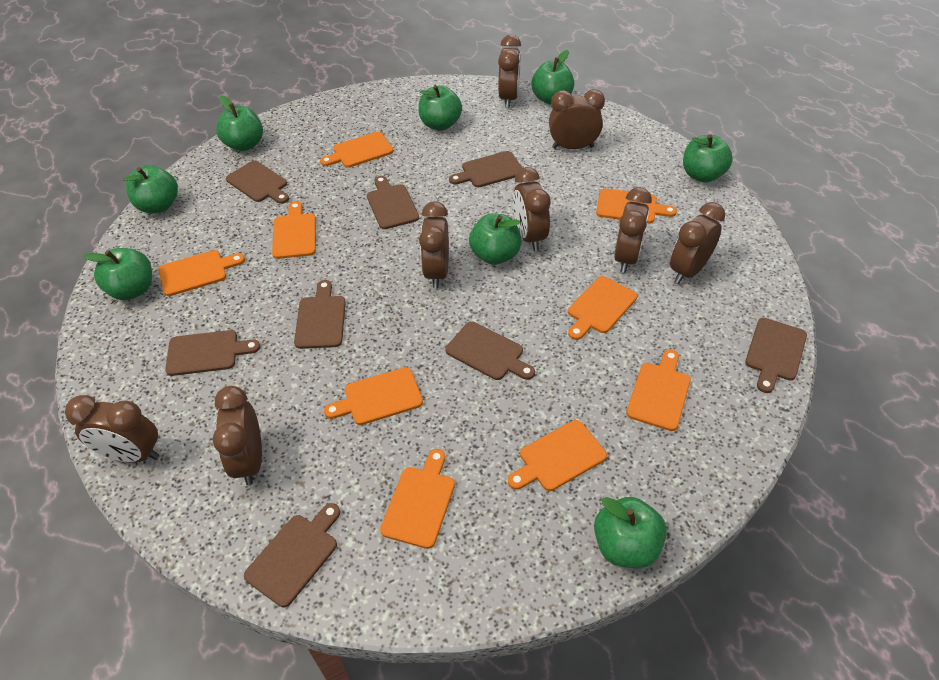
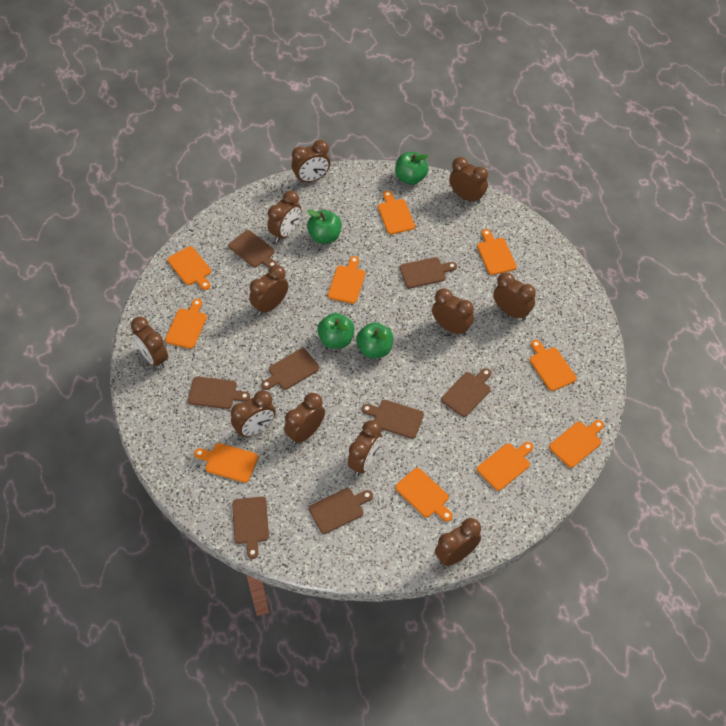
brown clock: 8 -> 11
green apple: 8 -> 4
orange cutting board: 9 -> 10

